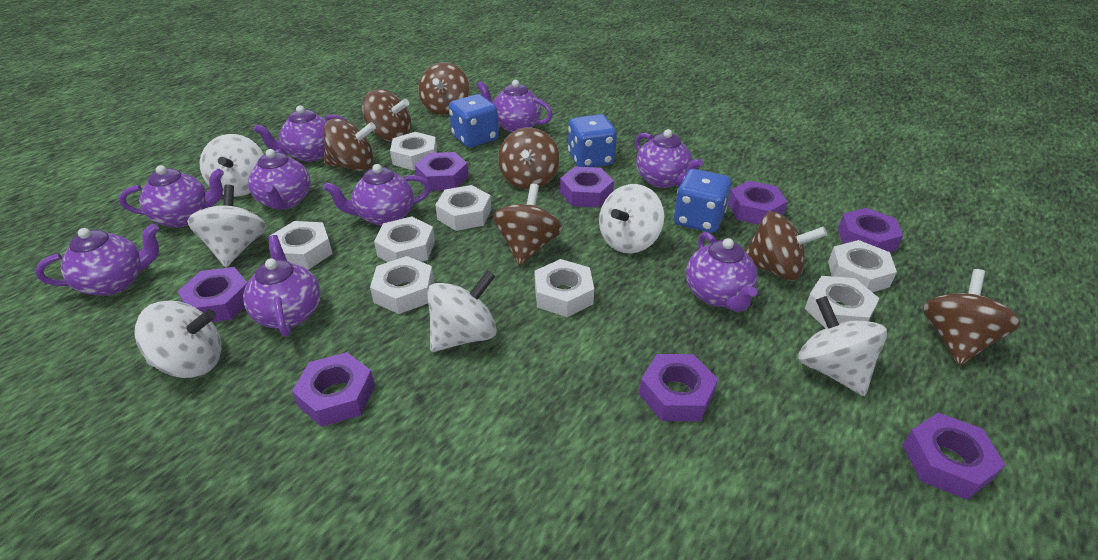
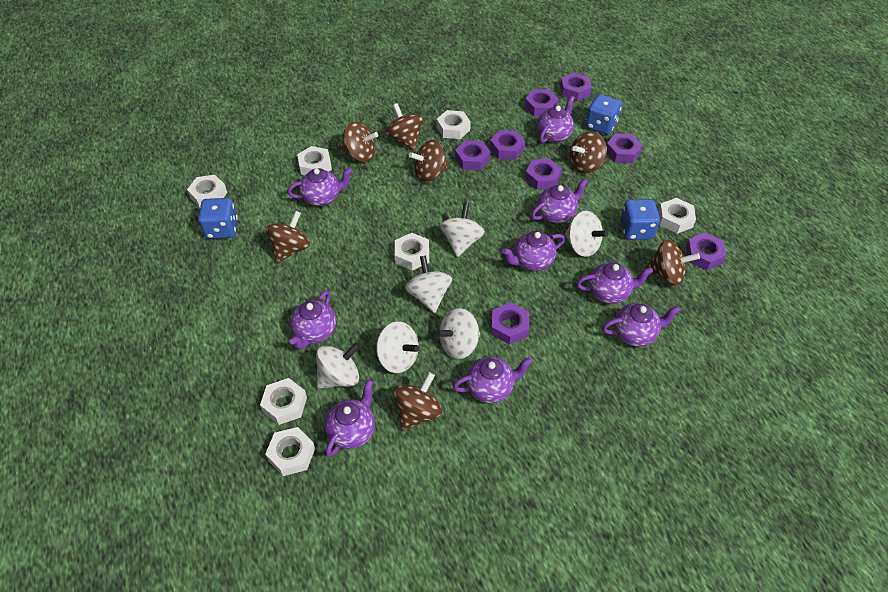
white nut: 8 -> 7

